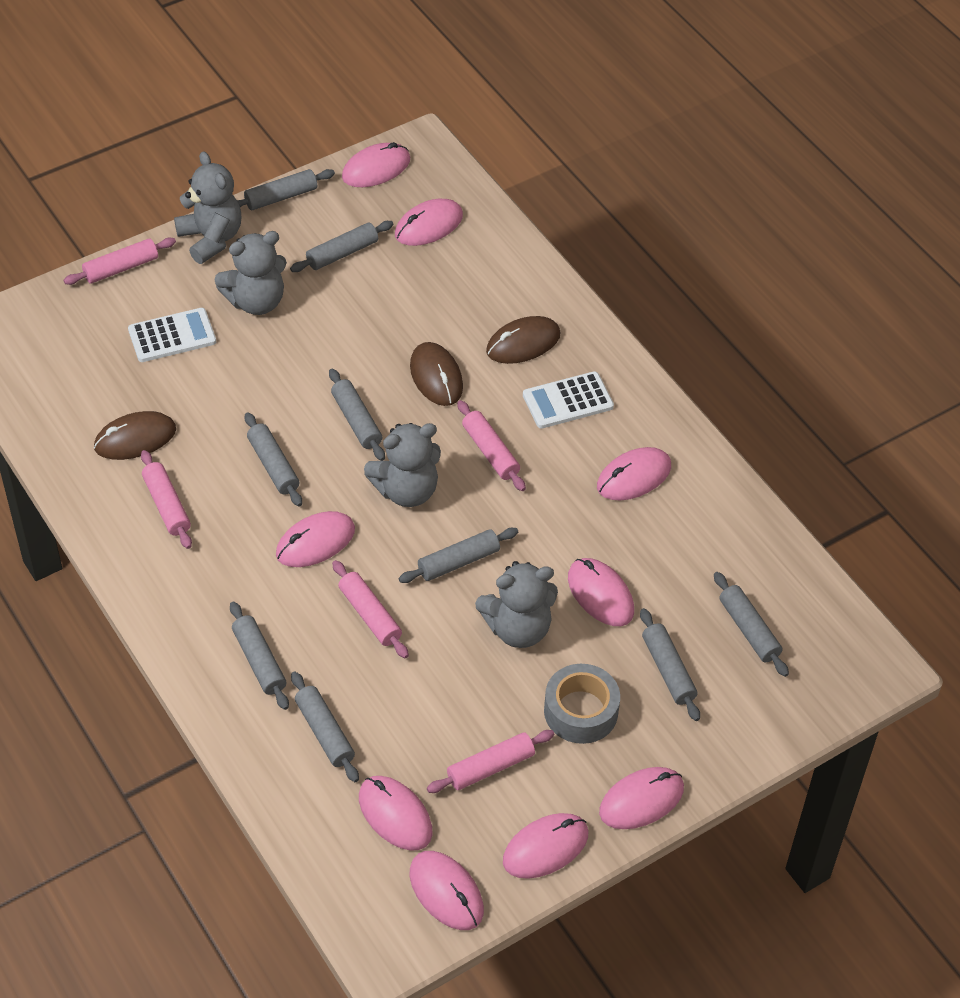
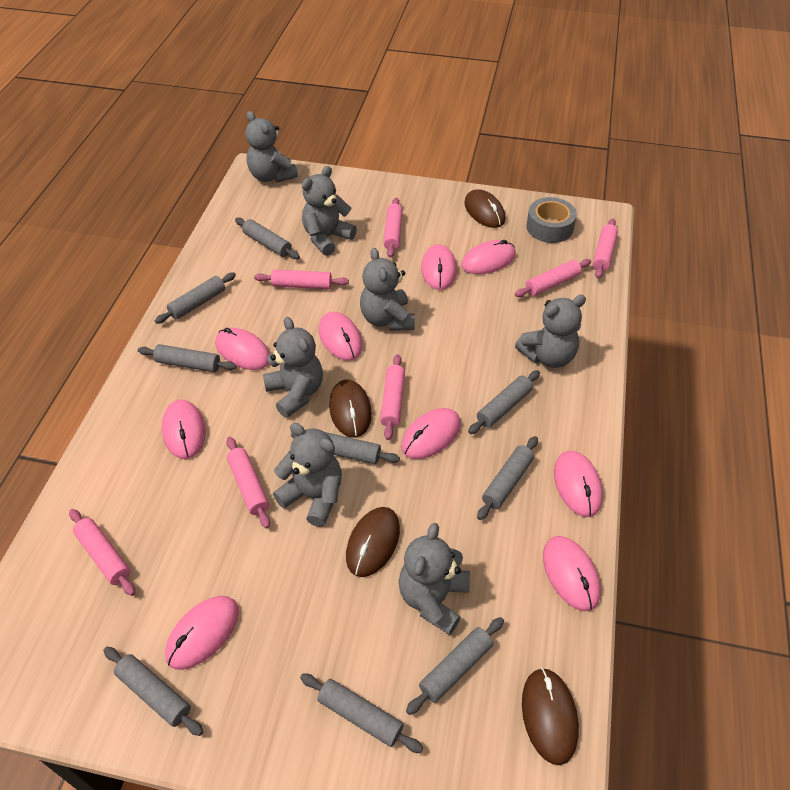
brown mouse: 3 -> 4
grey teddy bear: 4 -> 7
pink rolling pin: 5 -> 7
white calculator: 2 -> 0

